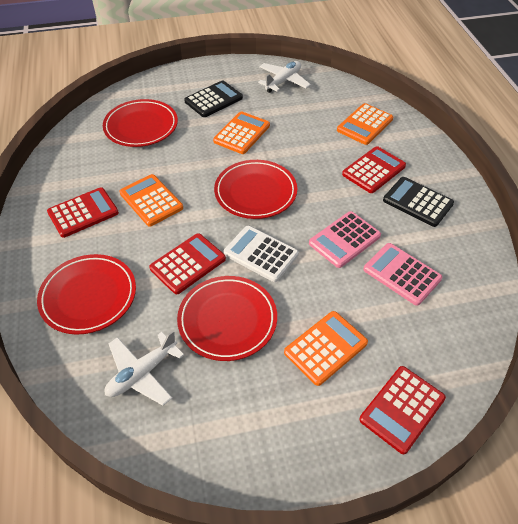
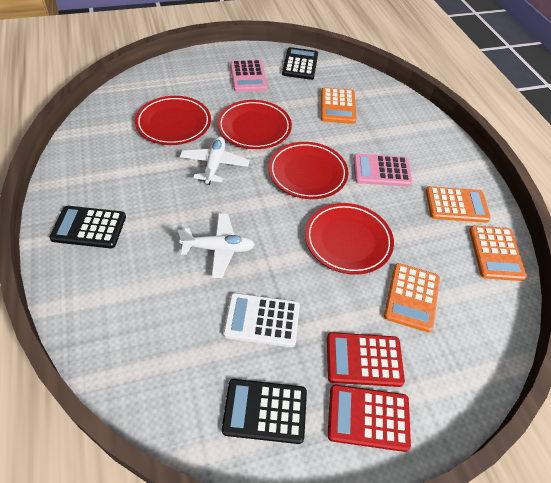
black calculator: 2 -> 3
red calculator: 4 -> 2

